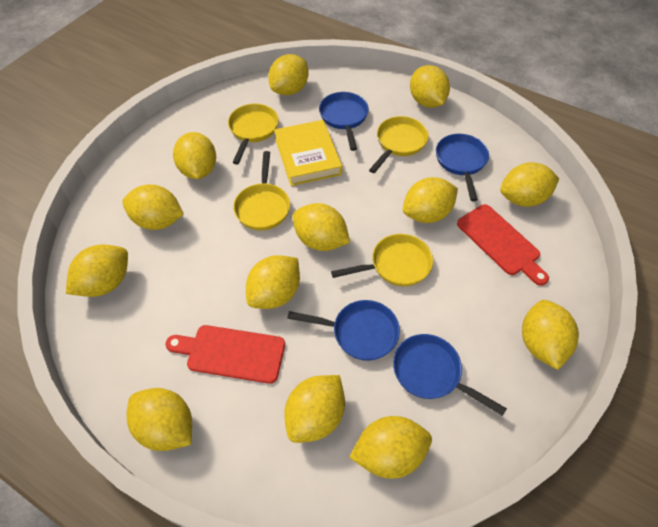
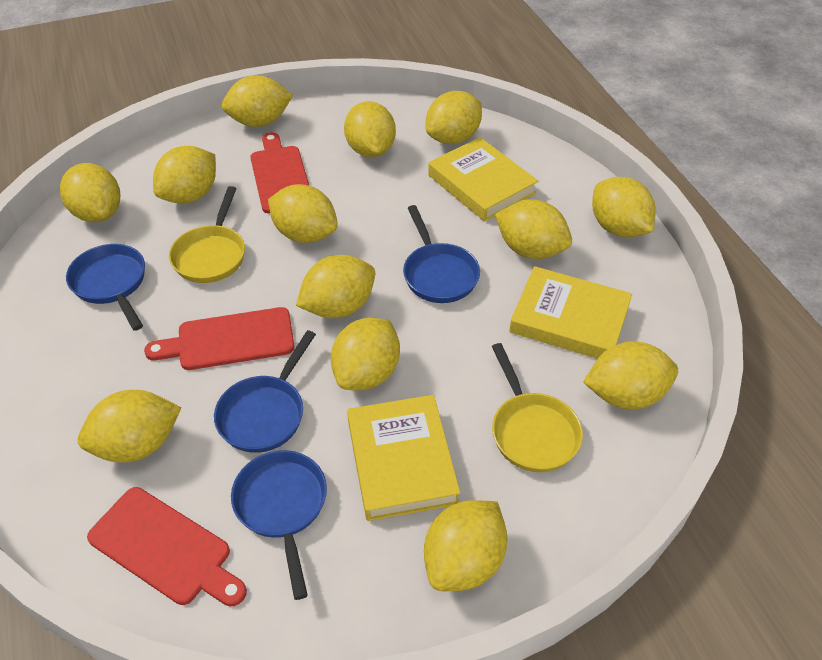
red cutting board: 2 -> 3
yellow book: 1 -> 3
yellow pan: 4 -> 2

